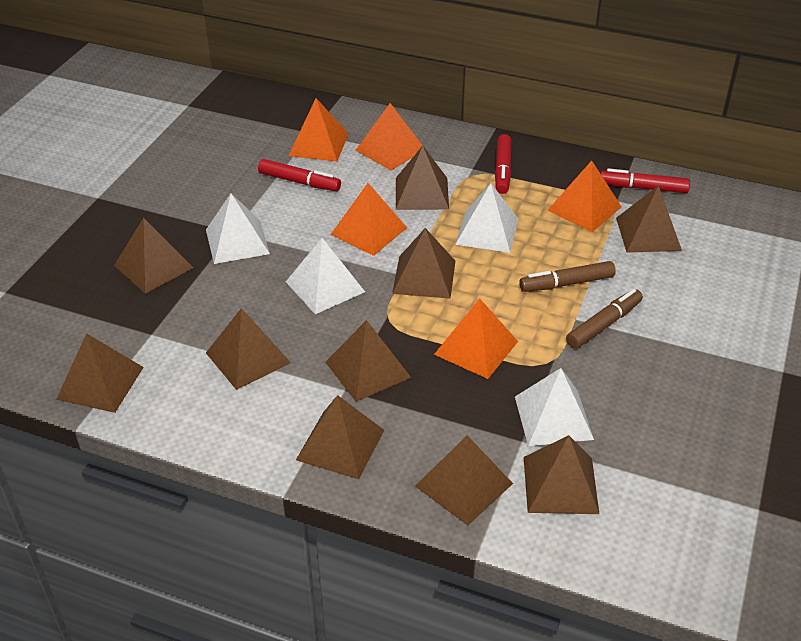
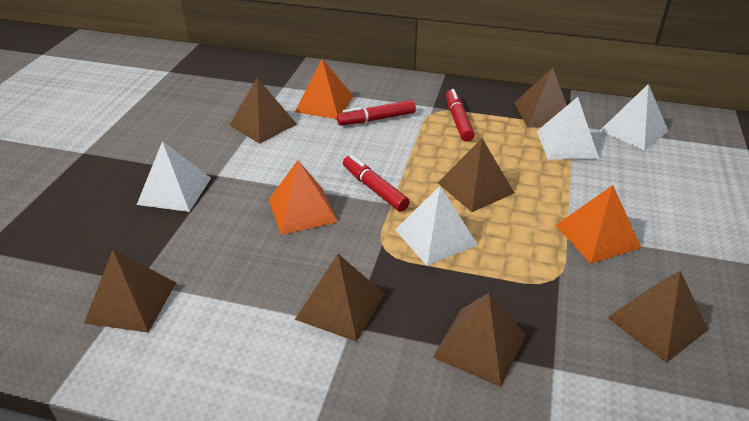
brown marker: 2 -> 0
brown pyramid: 10 -> 7
orange pyramid: 5 -> 3

